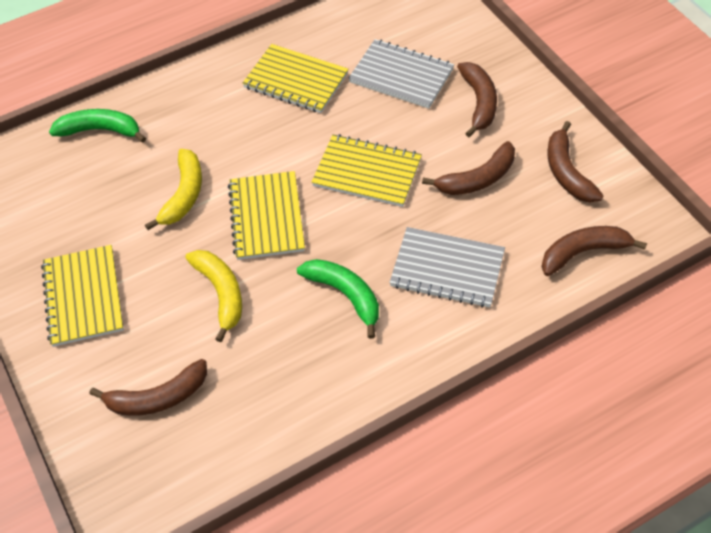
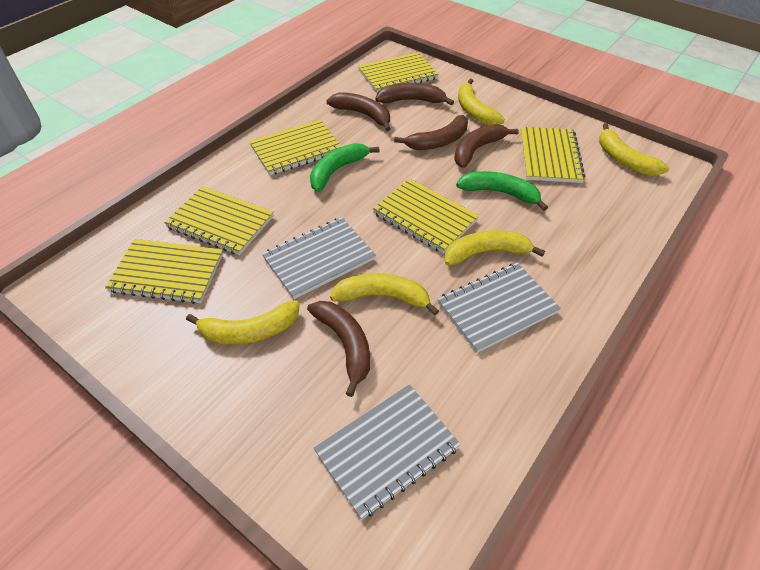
grey notebook: 2 -> 3
yellow banana: 2 -> 5
yellow notebook: 4 -> 6

